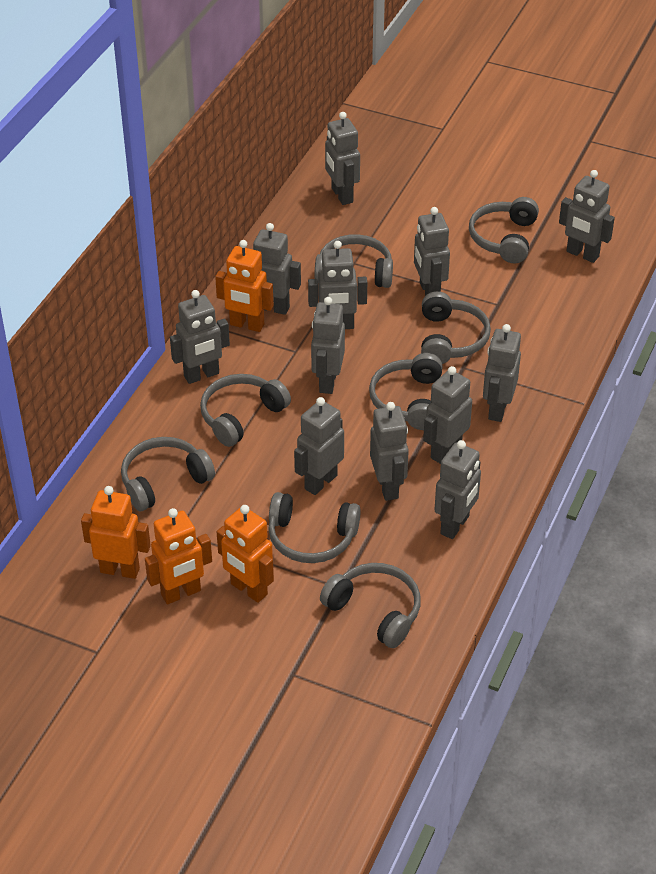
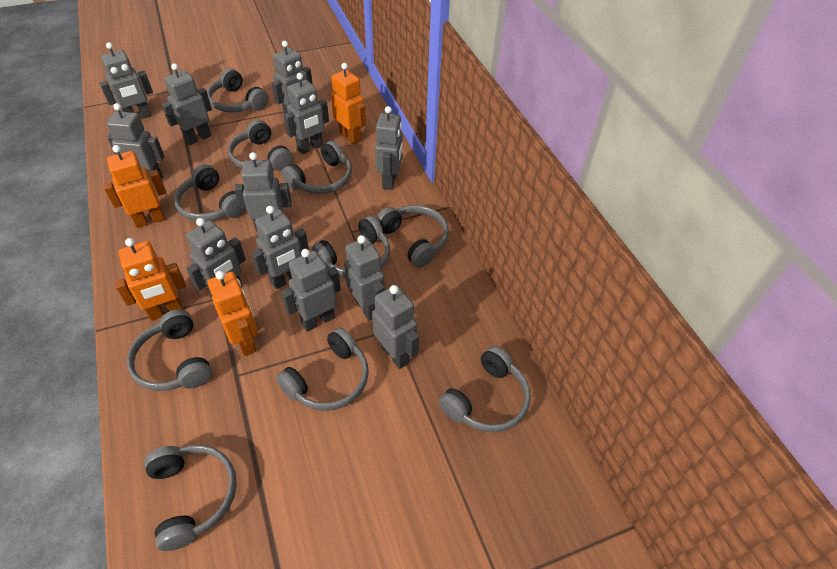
grey headphones: 8 -> 10

